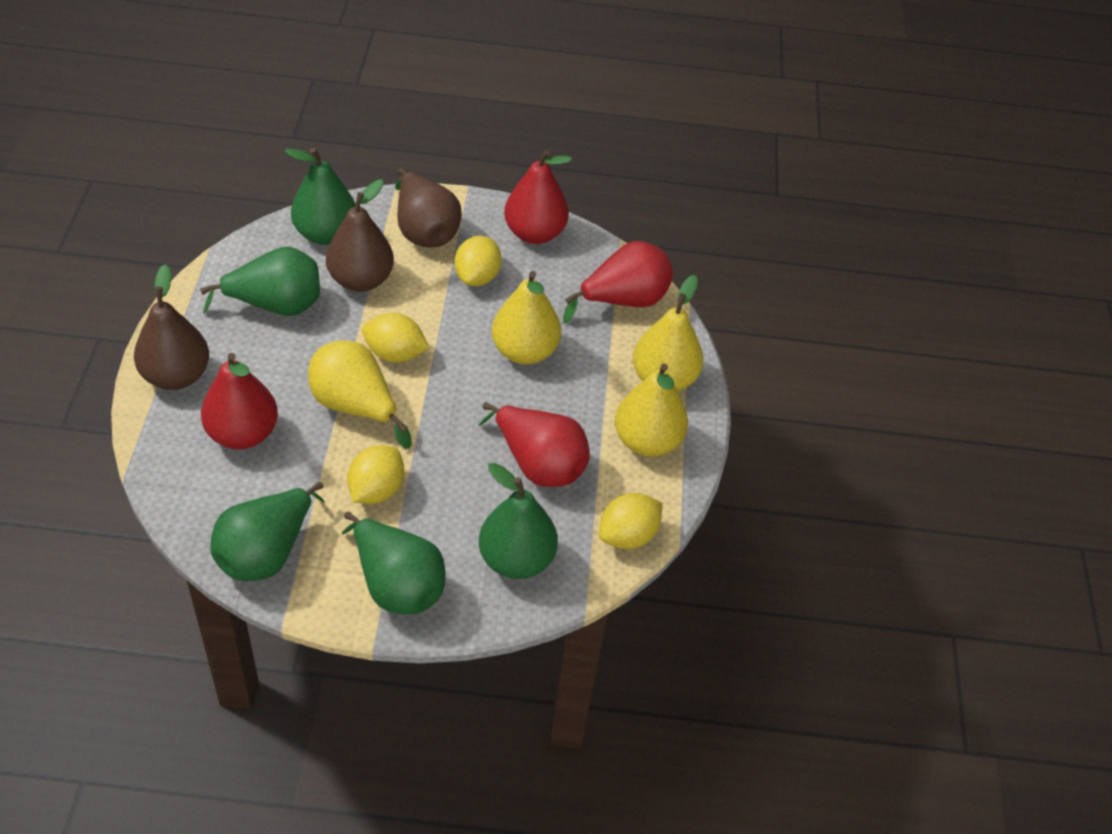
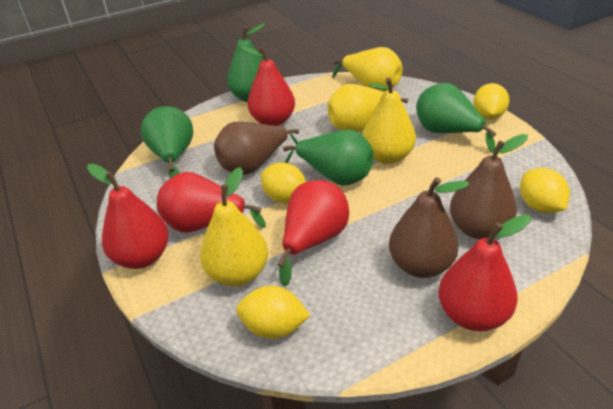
green pear: 5 -> 4
red pear: 4 -> 5

